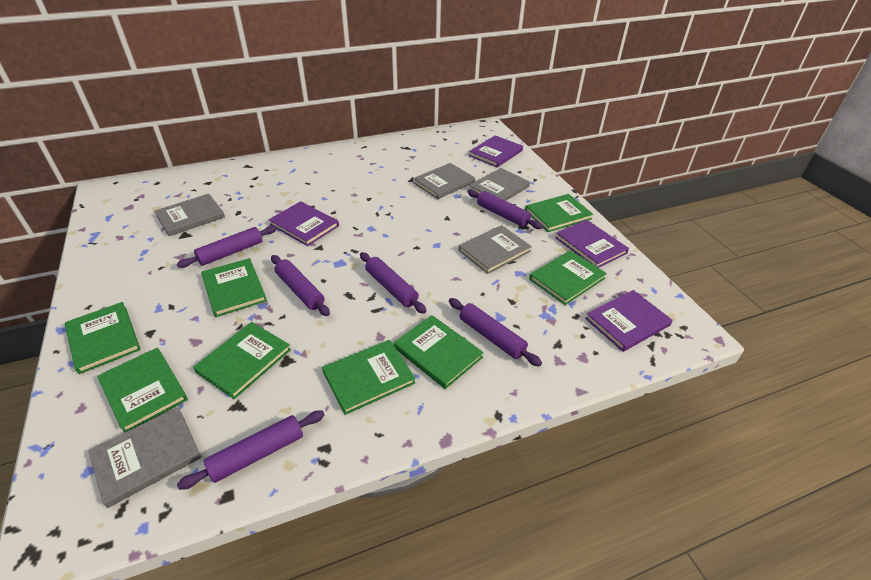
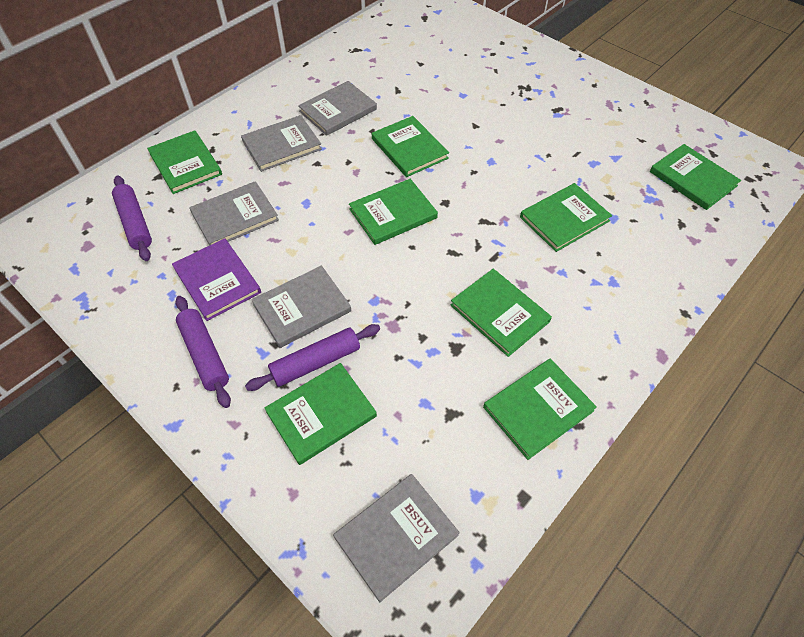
purple book: 4 -> 1
purple rolling pin: 6 -> 3

